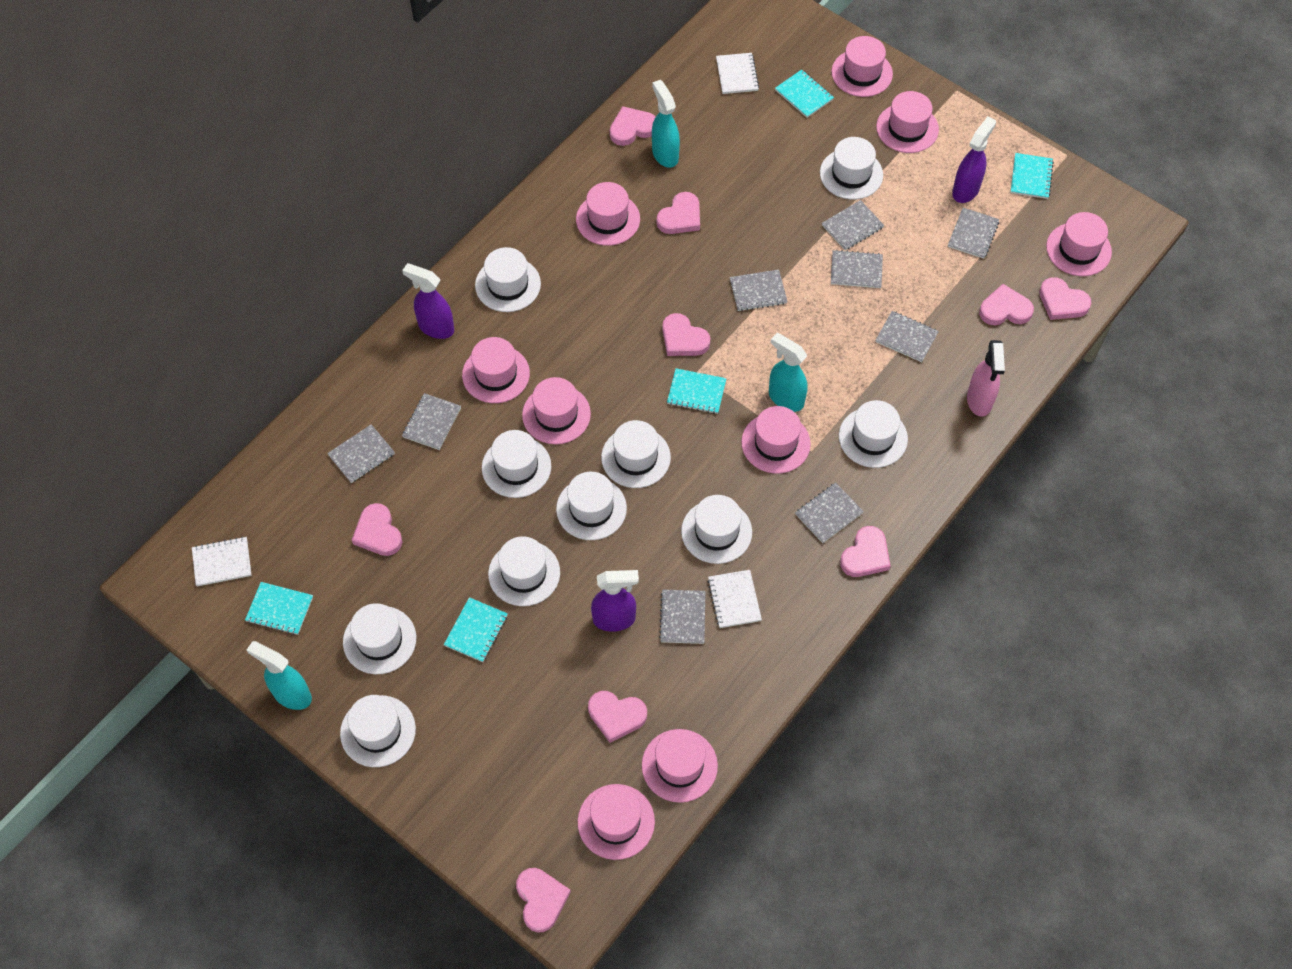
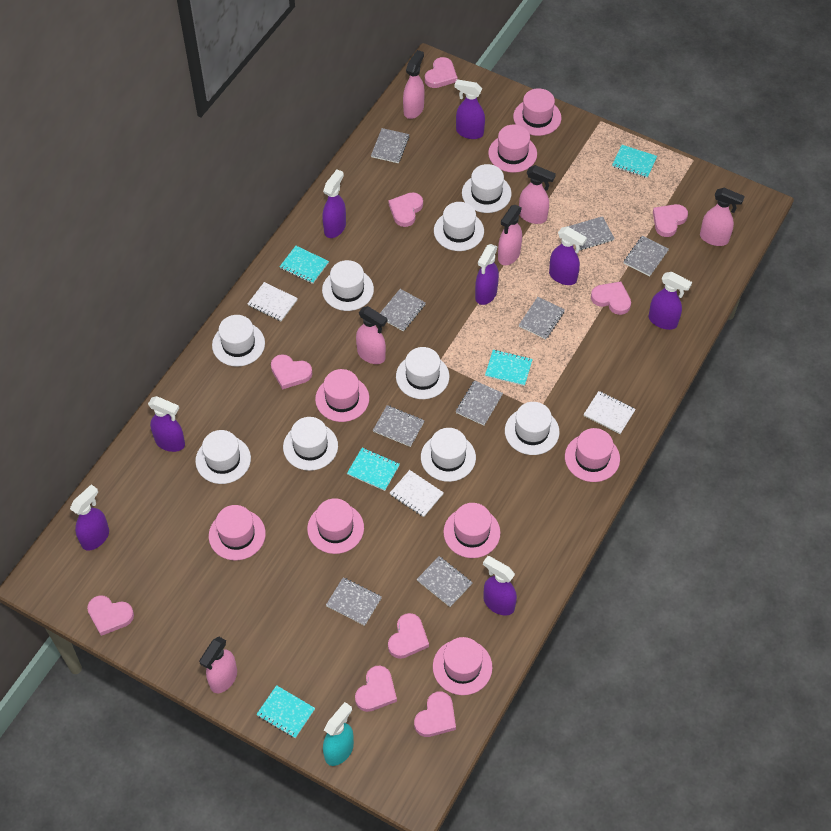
pink hat: 9 -> 8
pink spray bottle: 1 -> 6
purple spray bottle: 3 -> 8
turquoise spray bottle: 3 -> 1
white hat: 10 -> 9

